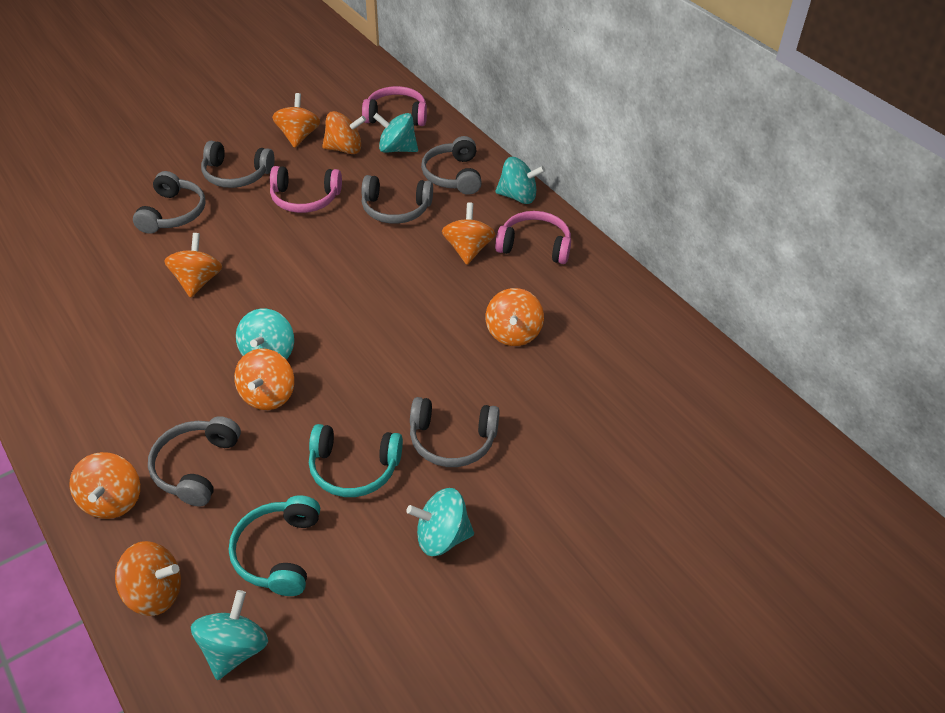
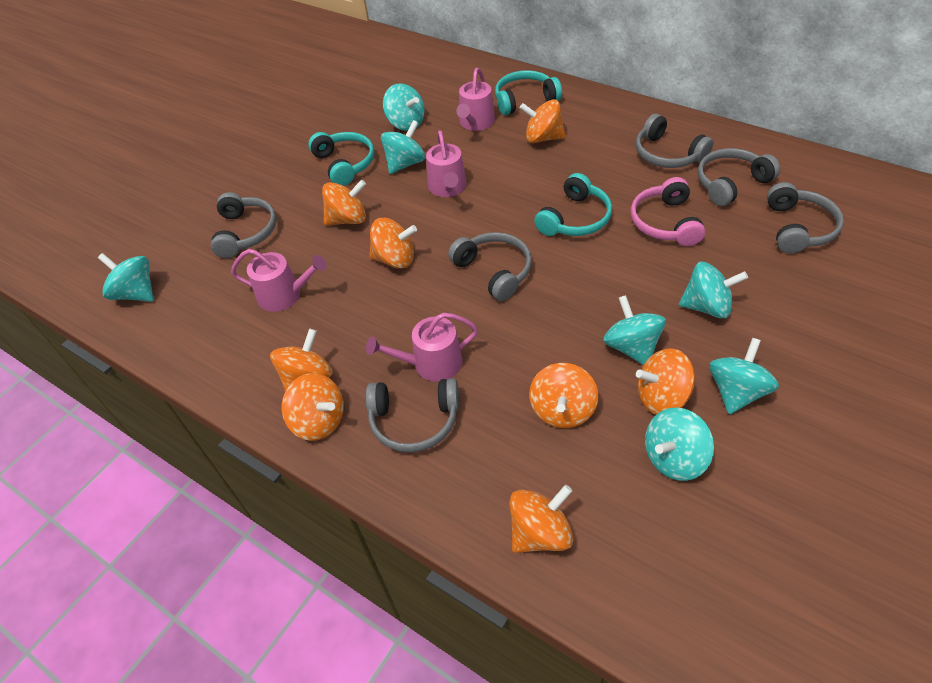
pink headphones: 3 -> 1
pink watering can: 0 -> 4
turquoise headphones: 2 -> 3
turquoise spinning top: 5 -> 7

